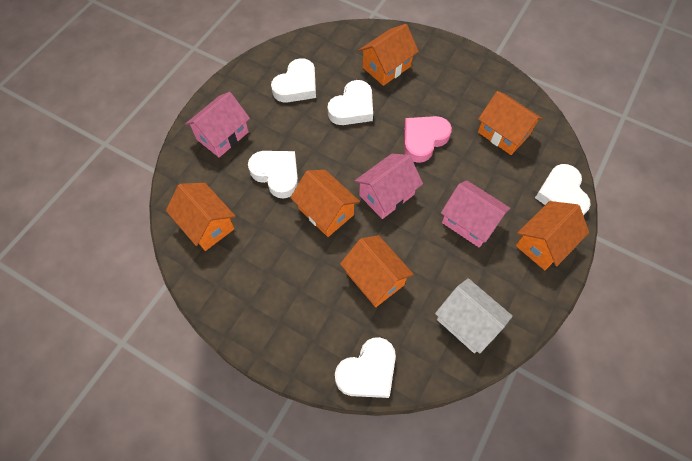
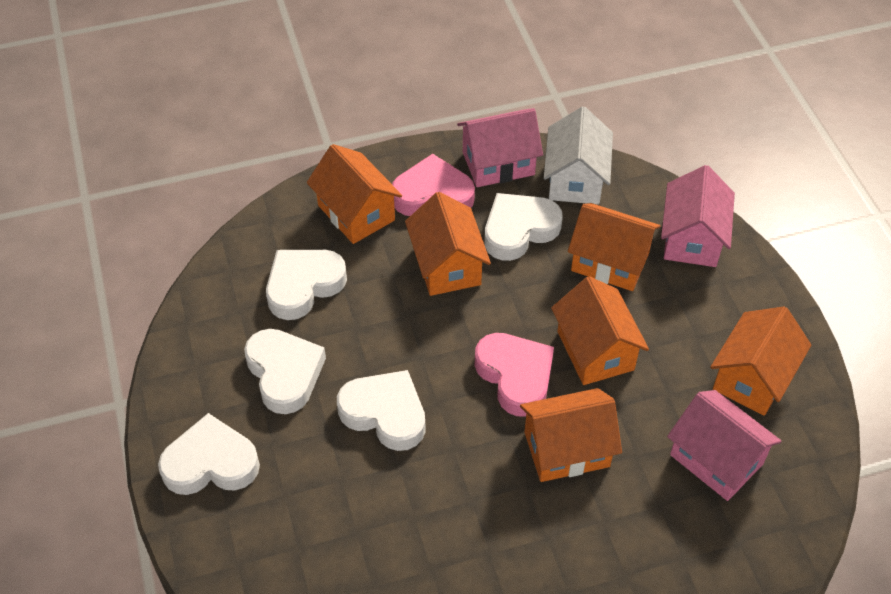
pink heart: 1 -> 2

